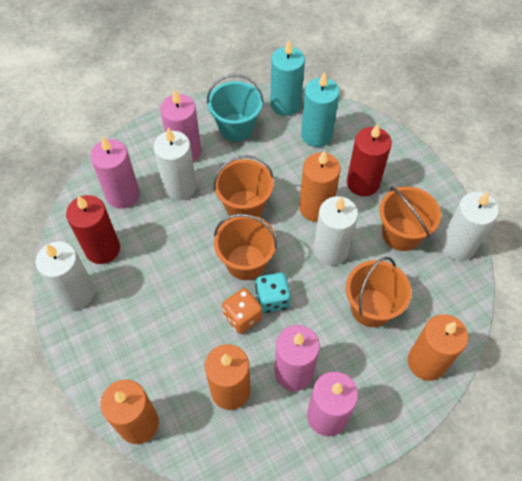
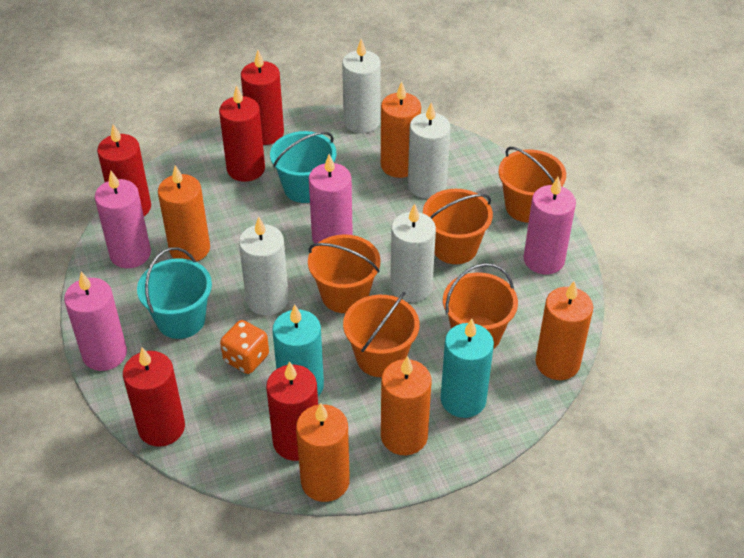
orange bucket: 4 -> 5
orange candle: 4 -> 5
red candle: 2 -> 5
turquoise bucket: 1 -> 2
turquoise dice: 1 -> 0

